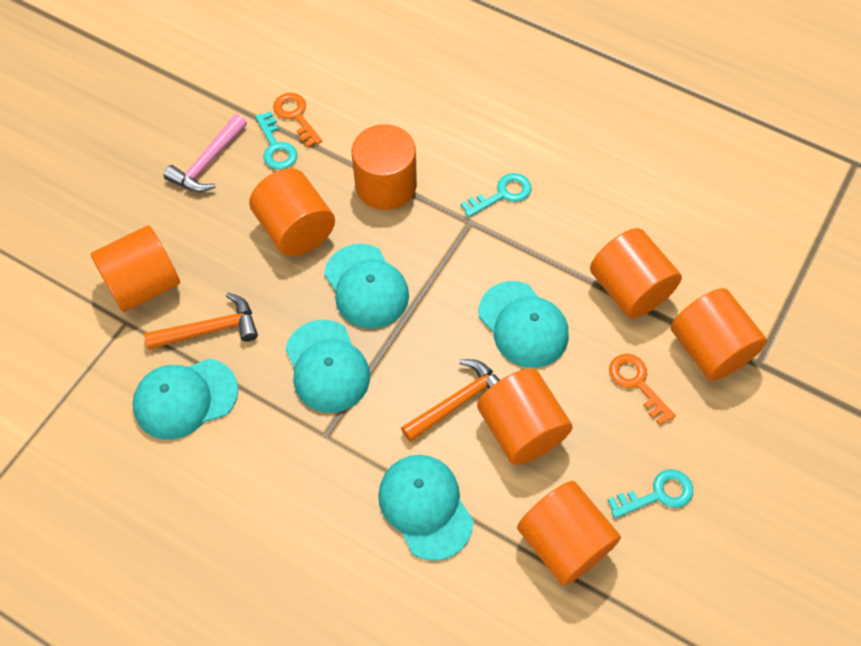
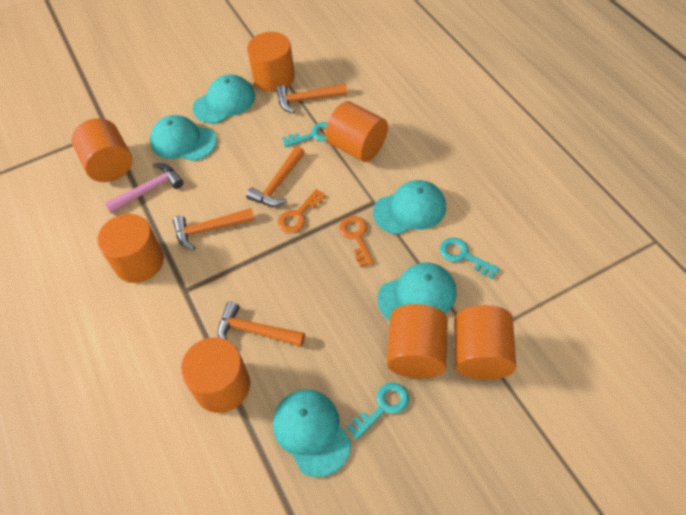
orange hammer: 2 -> 4

